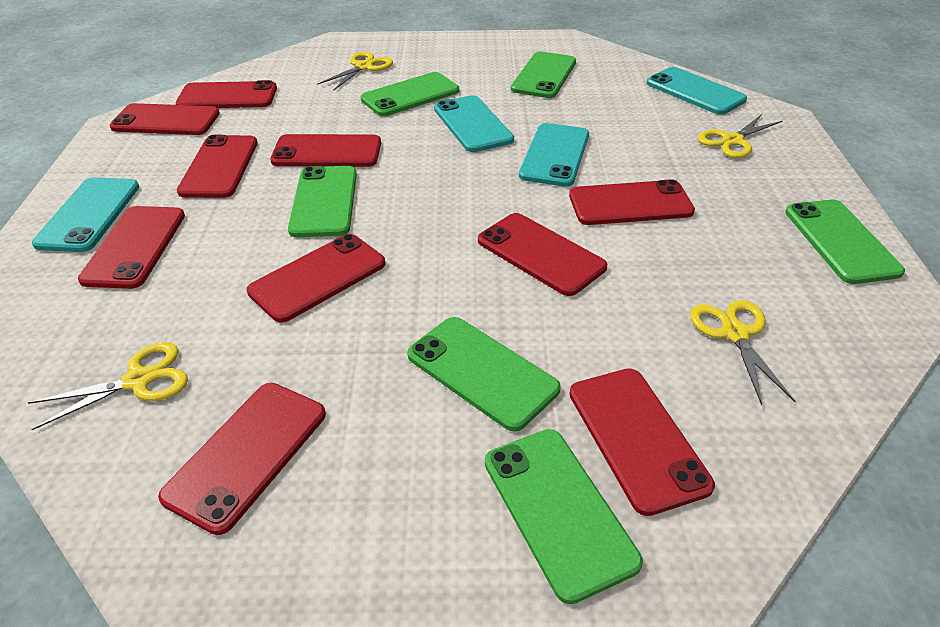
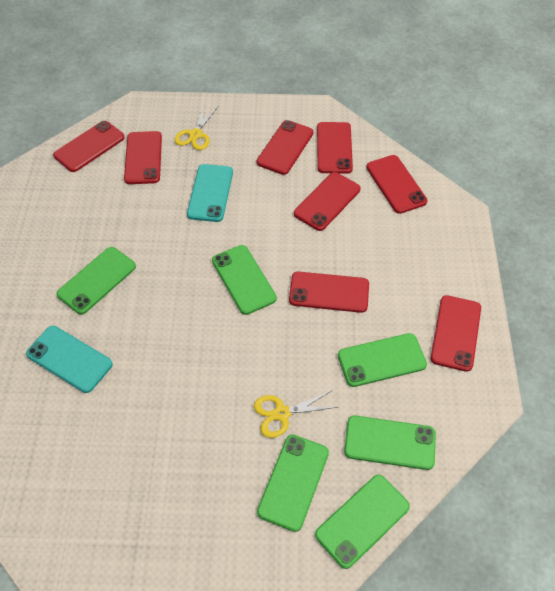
red phone: 10 -> 8
turquoise phone: 4 -> 2
yellow scissors: 4 -> 2

